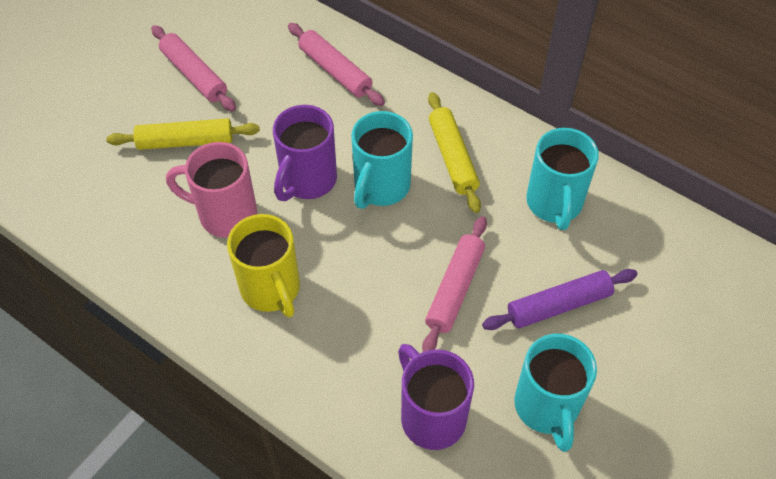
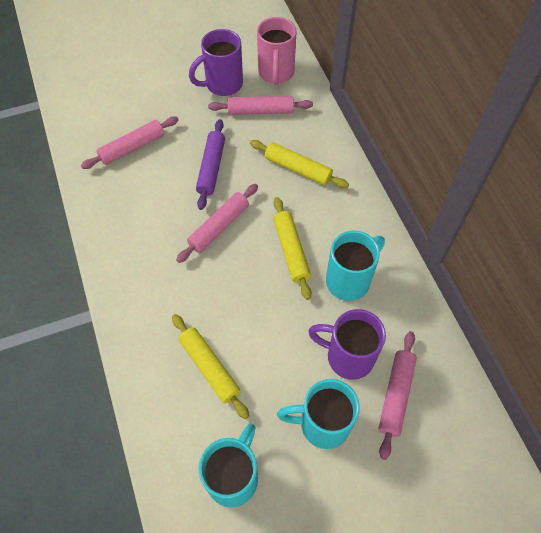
pink rolling pin: 3 -> 4
yellow mug: 1 -> 0
yellow rolling pin: 2 -> 3

